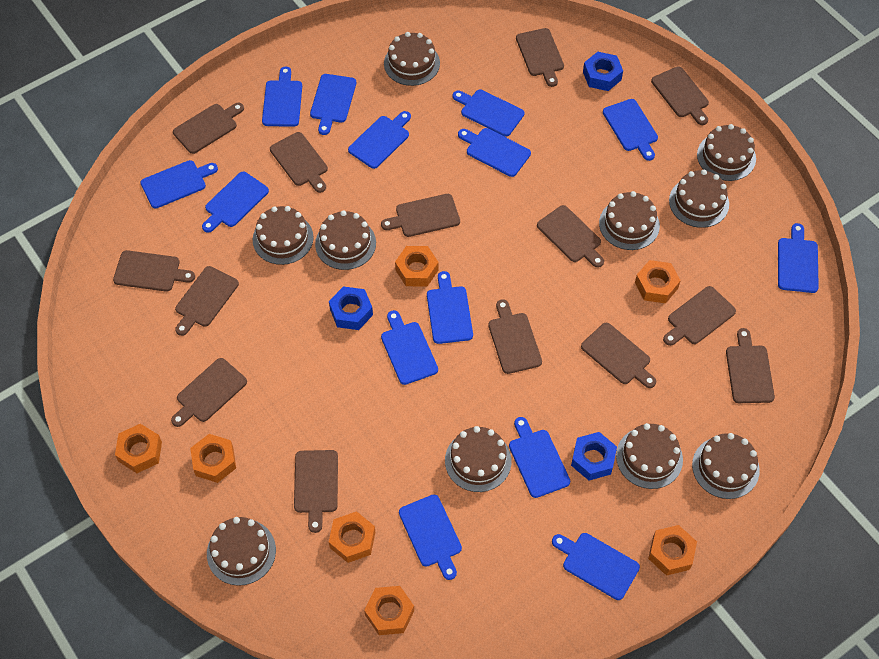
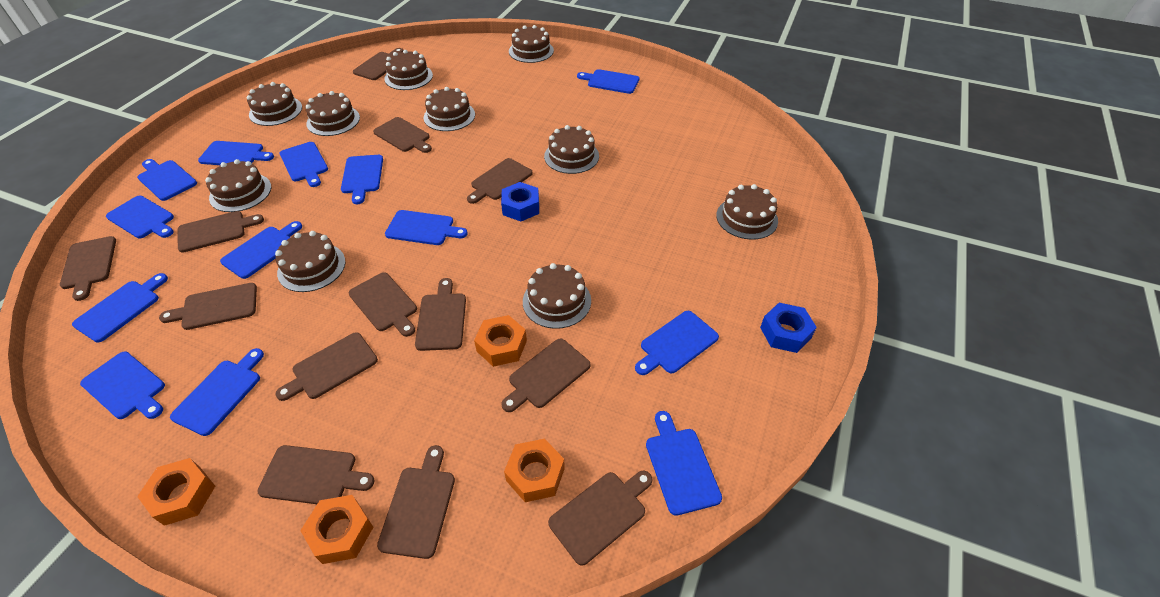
blue cutting board: 14 -> 13
blue nut: 3 -> 2
brown cutting board: 14 -> 13
orange nut: 7 -> 4

